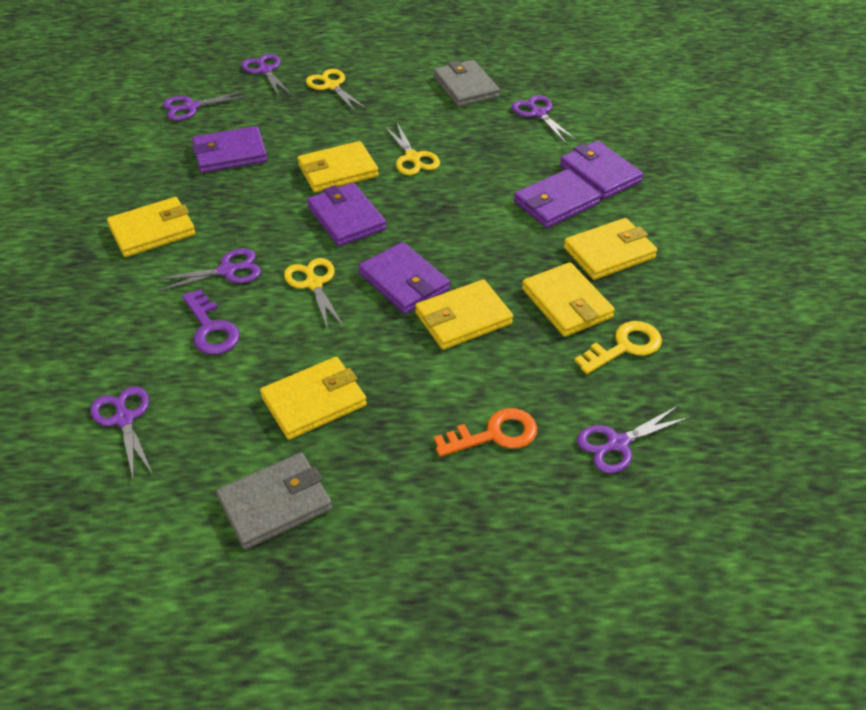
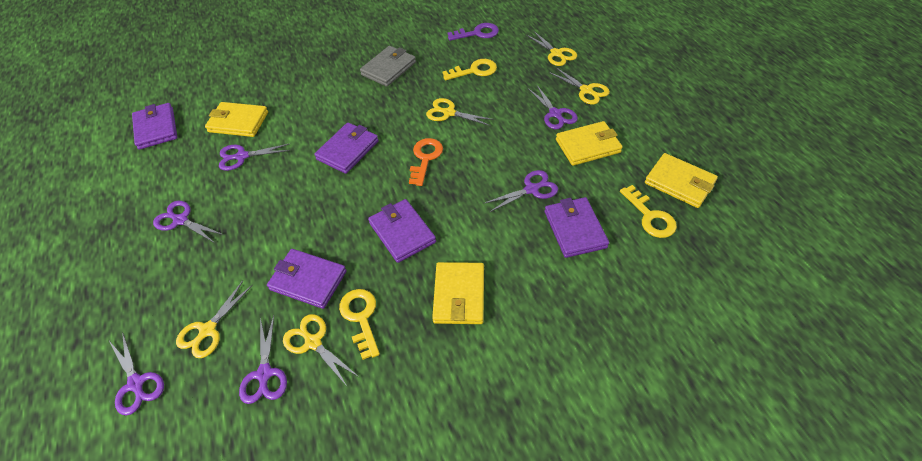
grey wallet: 2 -> 1
yellow key: 1 -> 3
yellow scissors: 3 -> 5
yellow wallet: 6 -> 4

